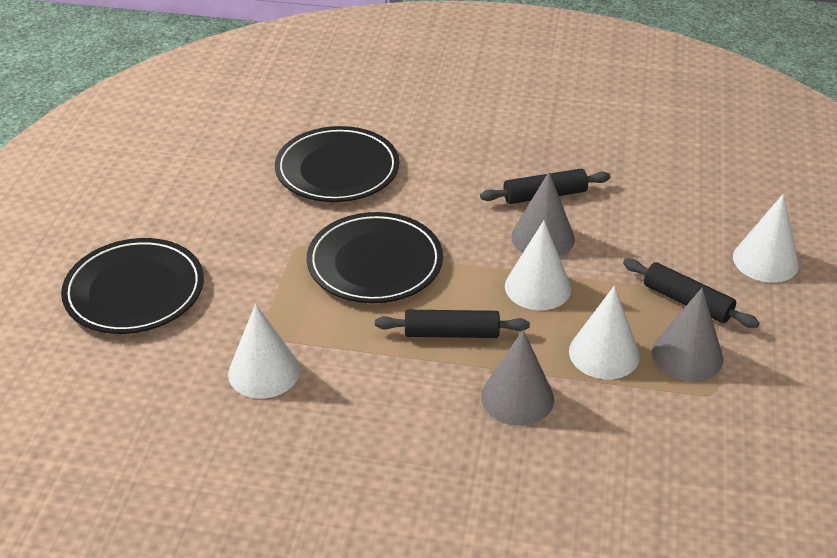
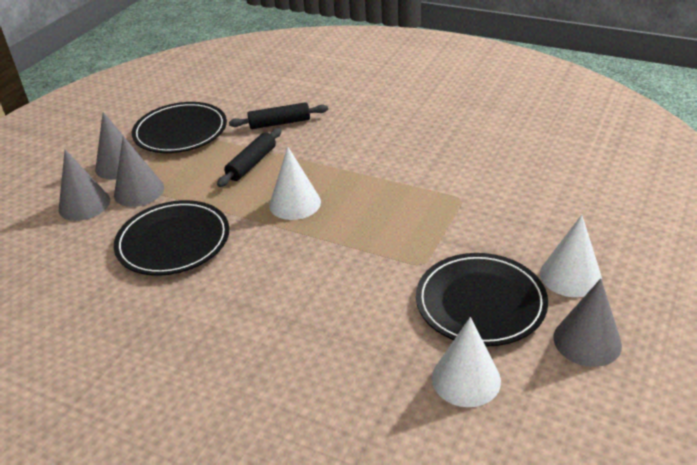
black rolling pin: 3 -> 2
grey cone: 3 -> 4
white cone: 4 -> 3

